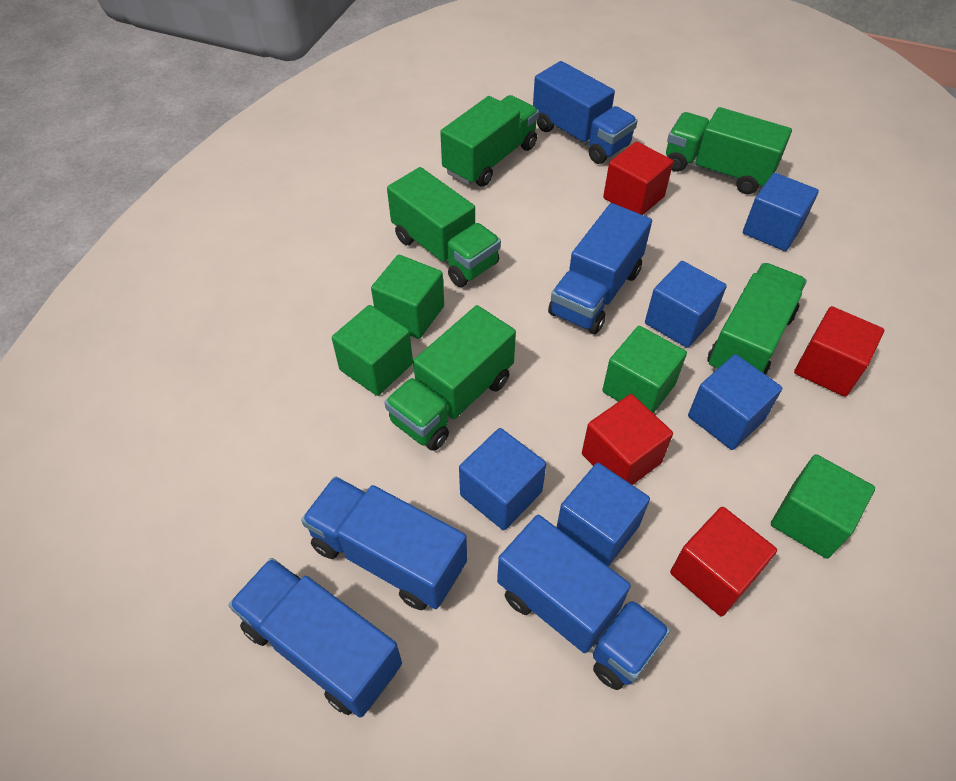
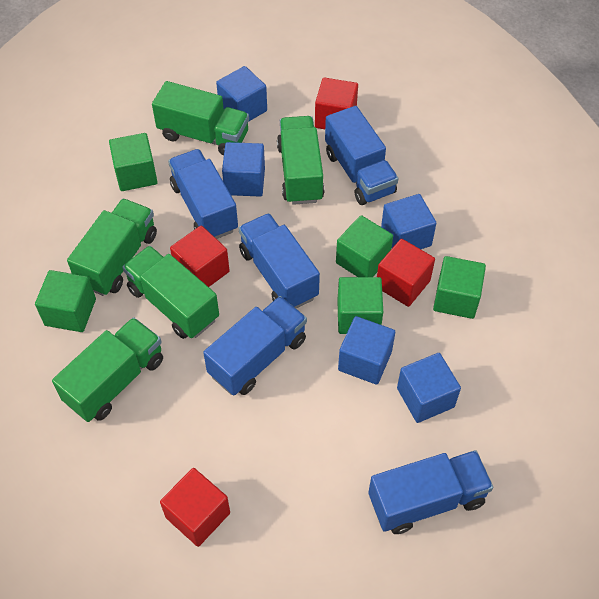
green cube: 4 -> 5

